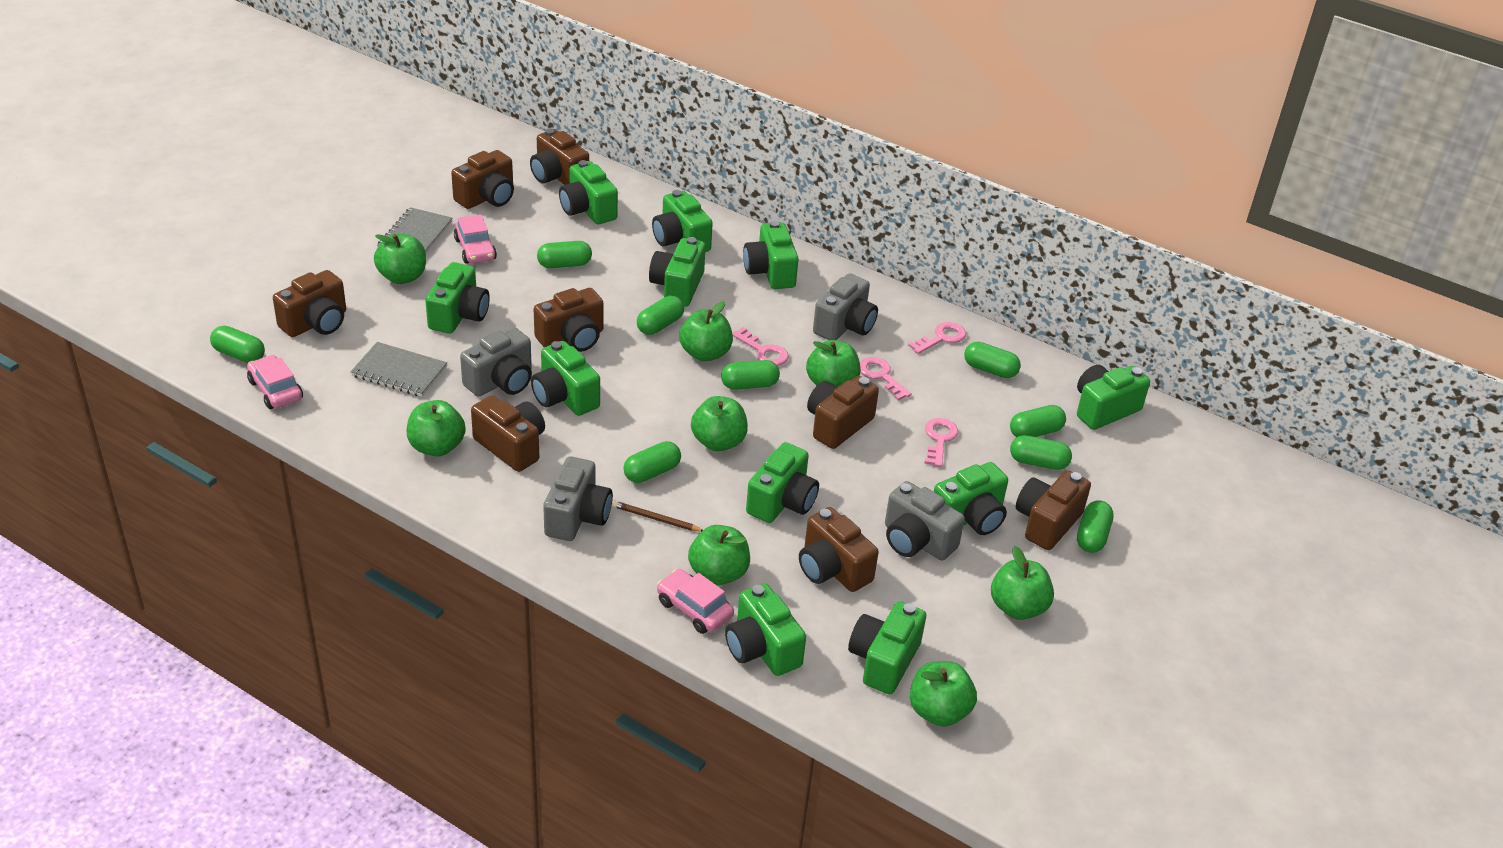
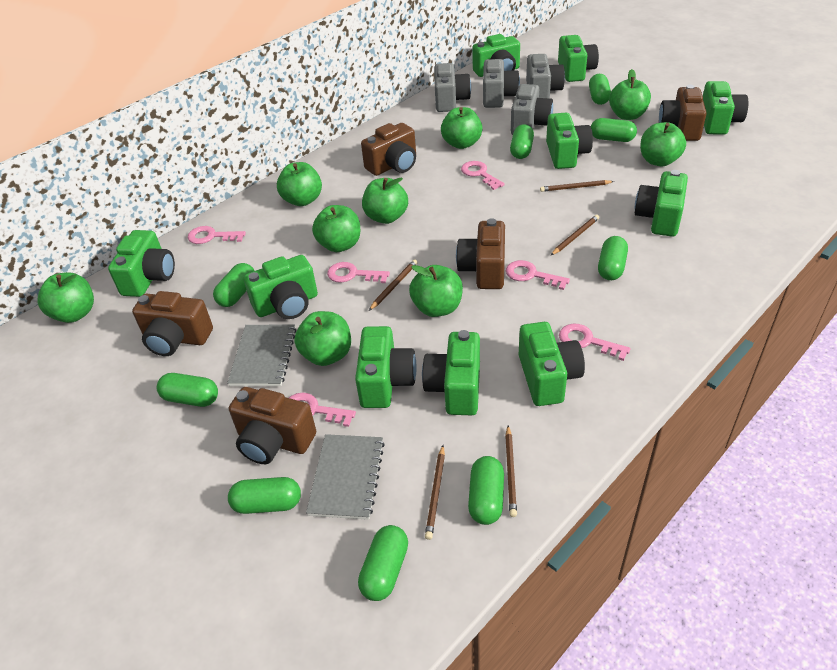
brown camera: 8 -> 5
brown pencil: 1 -> 5
green apple: 8 -> 9
green camera: 11 -> 10
pink car: 3 -> 0
pink key: 4 -> 6

